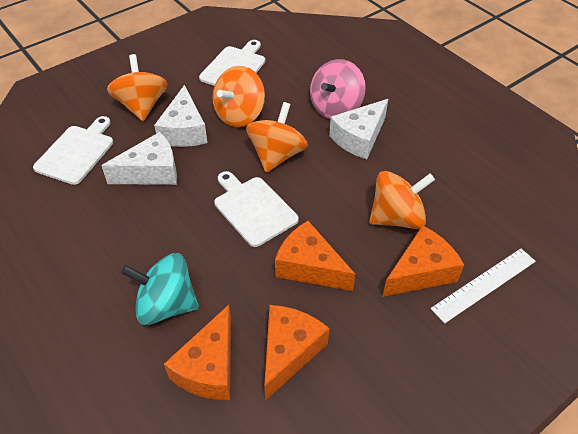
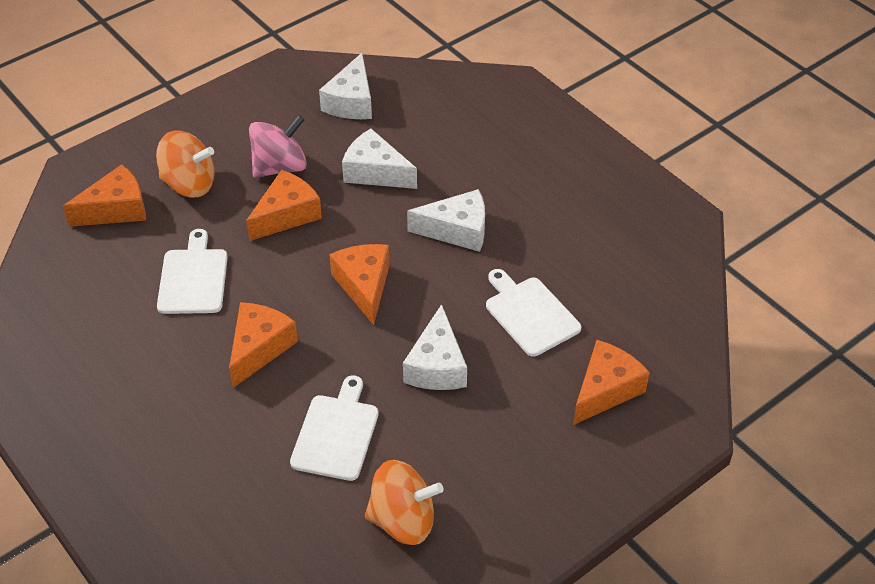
orange cheese: 4 -> 5
orange spinning top: 4 -> 2
turquoise spinning top: 1 -> 0
white cheese: 3 -> 4
white ruler: 1 -> 0

